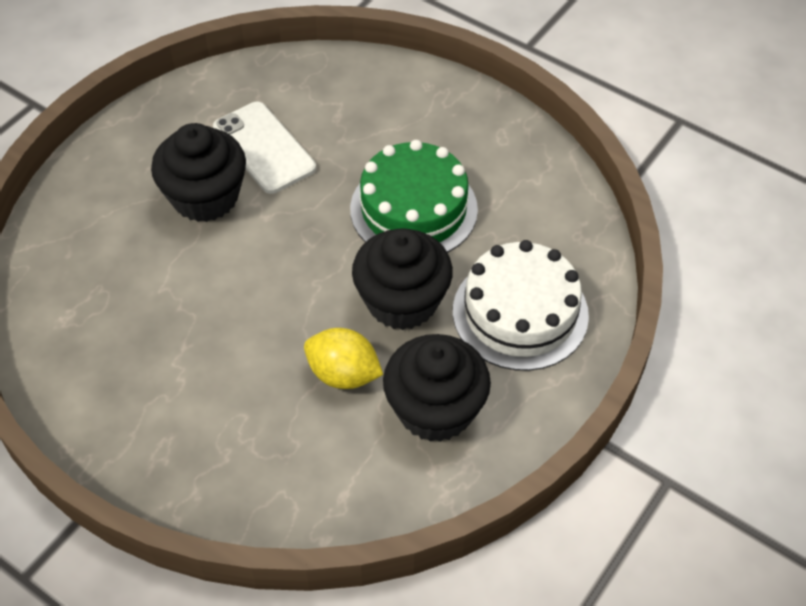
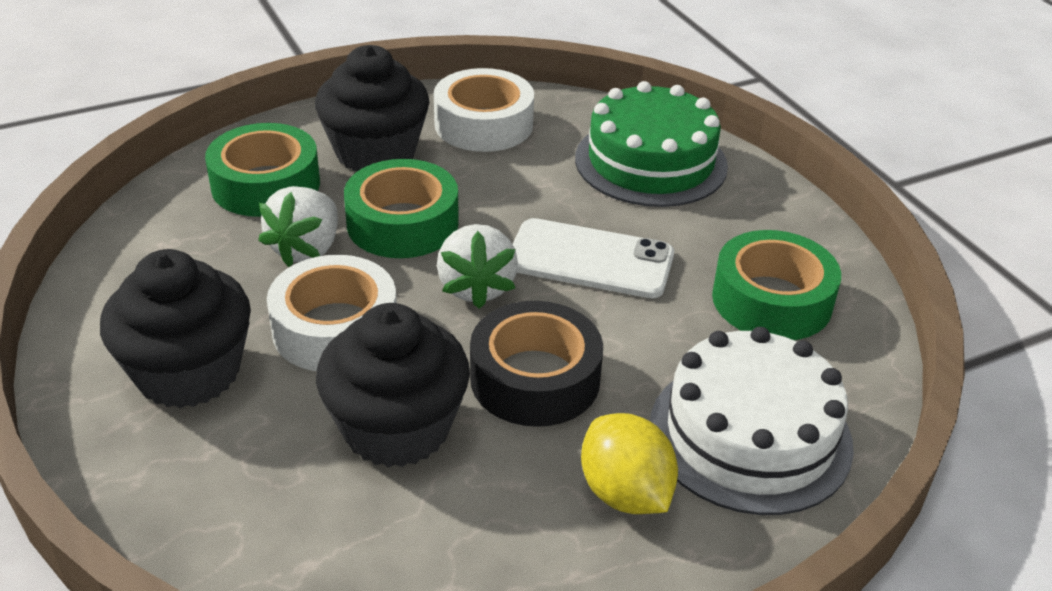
black tape: 0 -> 1
green tape: 0 -> 3
white strawberry: 0 -> 2
white tape: 0 -> 2

